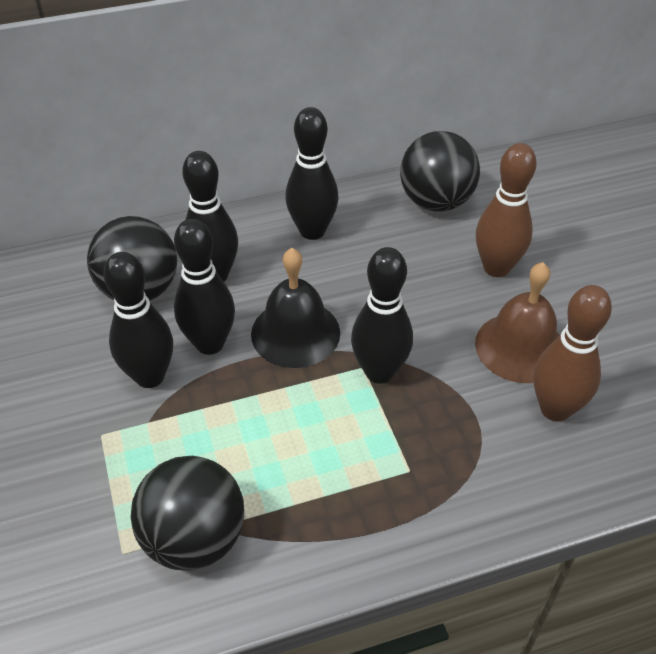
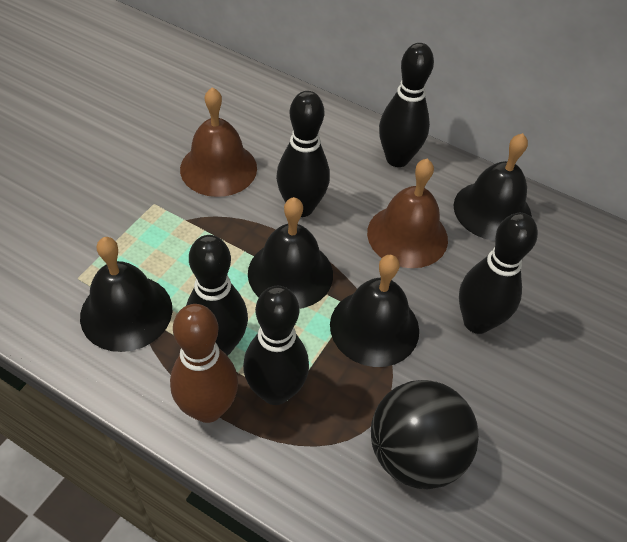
black ball: 3 -> 1
black bell: 1 -> 4
brown bell: 1 -> 2
brown bowling pin: 2 -> 1

